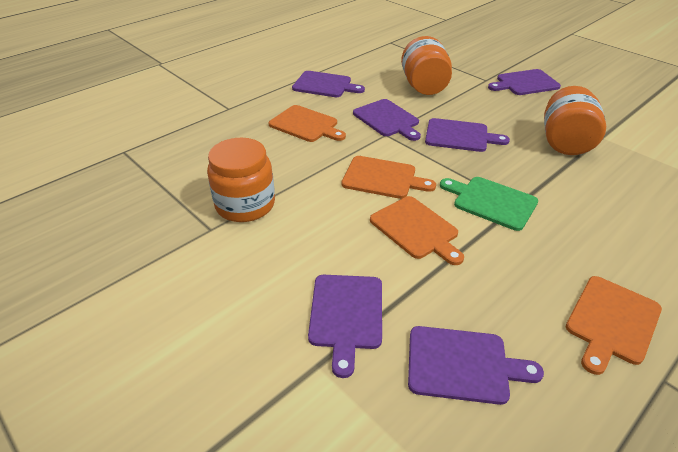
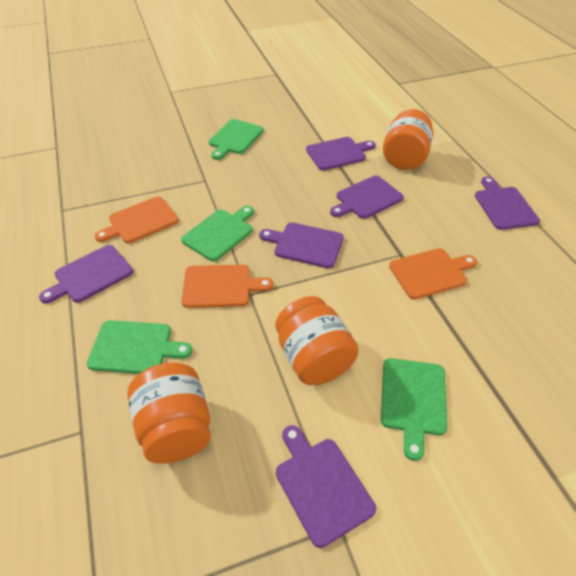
green cutting board: 1 -> 4
orange cutting board: 4 -> 3

